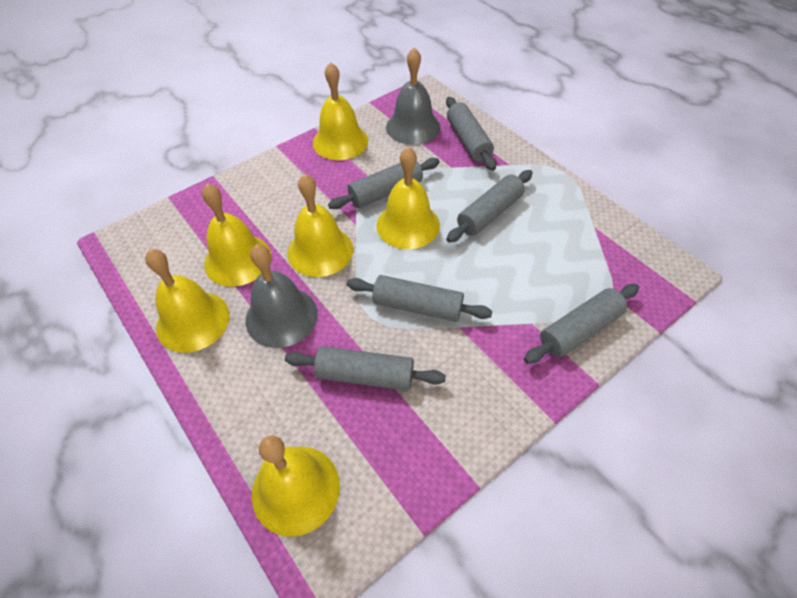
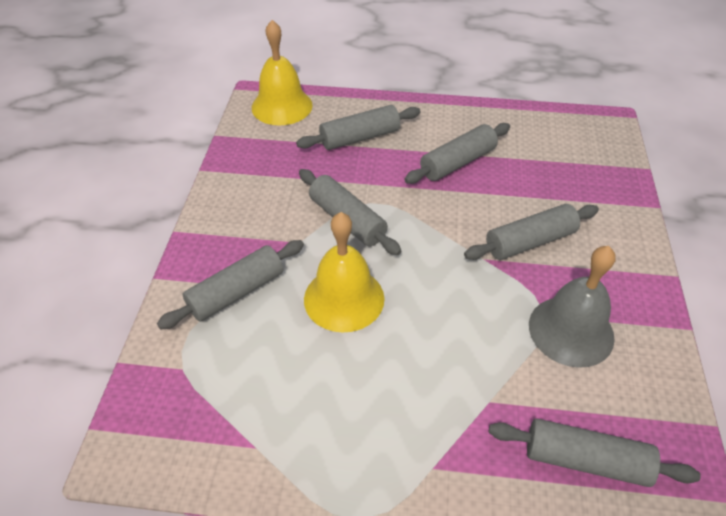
grey bell: 2 -> 1
yellow bell: 6 -> 2

